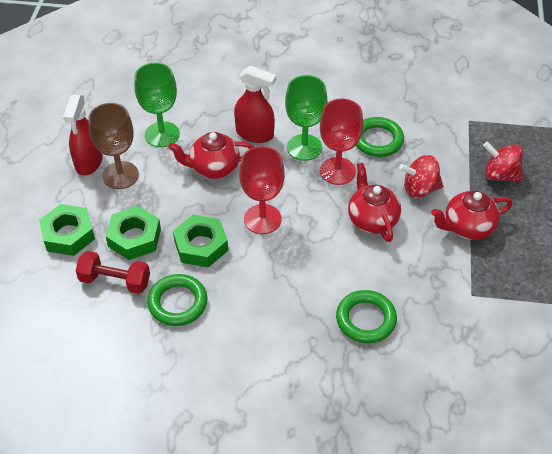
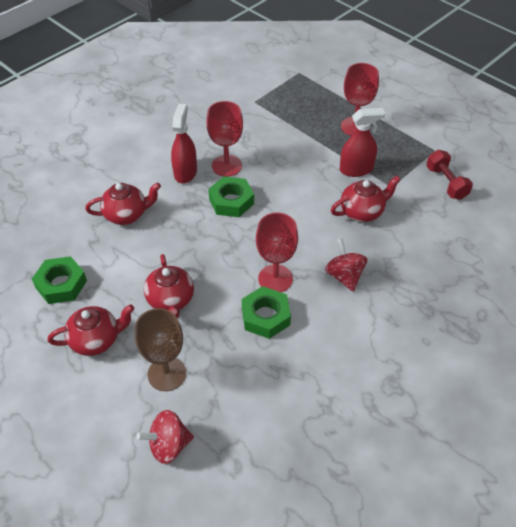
green goblet: 2 -> 0
green ring: 3 -> 0
red goblet: 2 -> 3
red teapot: 3 -> 4

